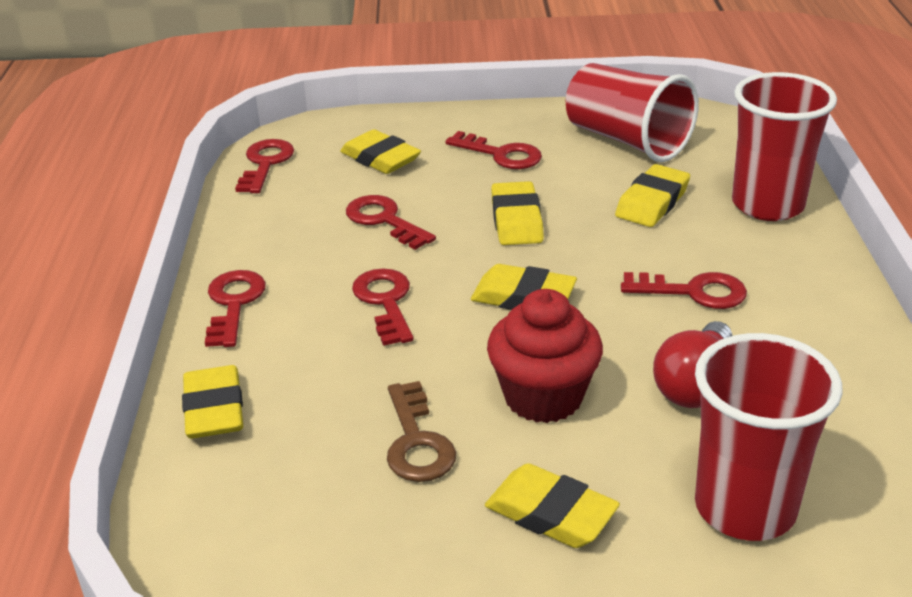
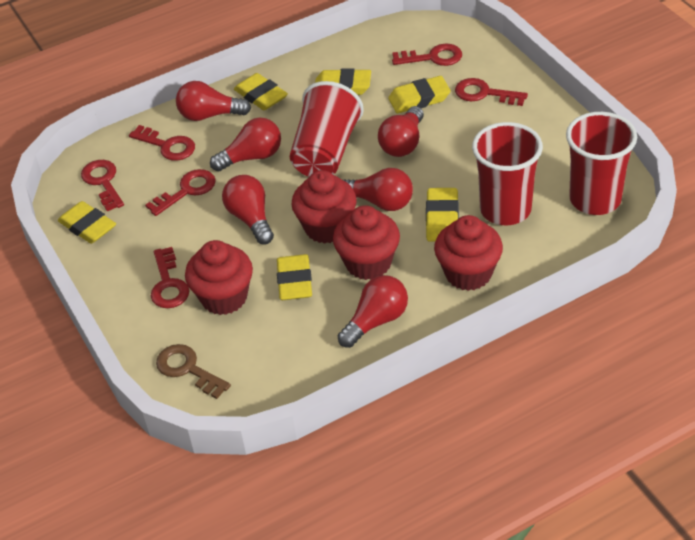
red cupcake: 1 -> 4
red light bulb: 1 -> 6

